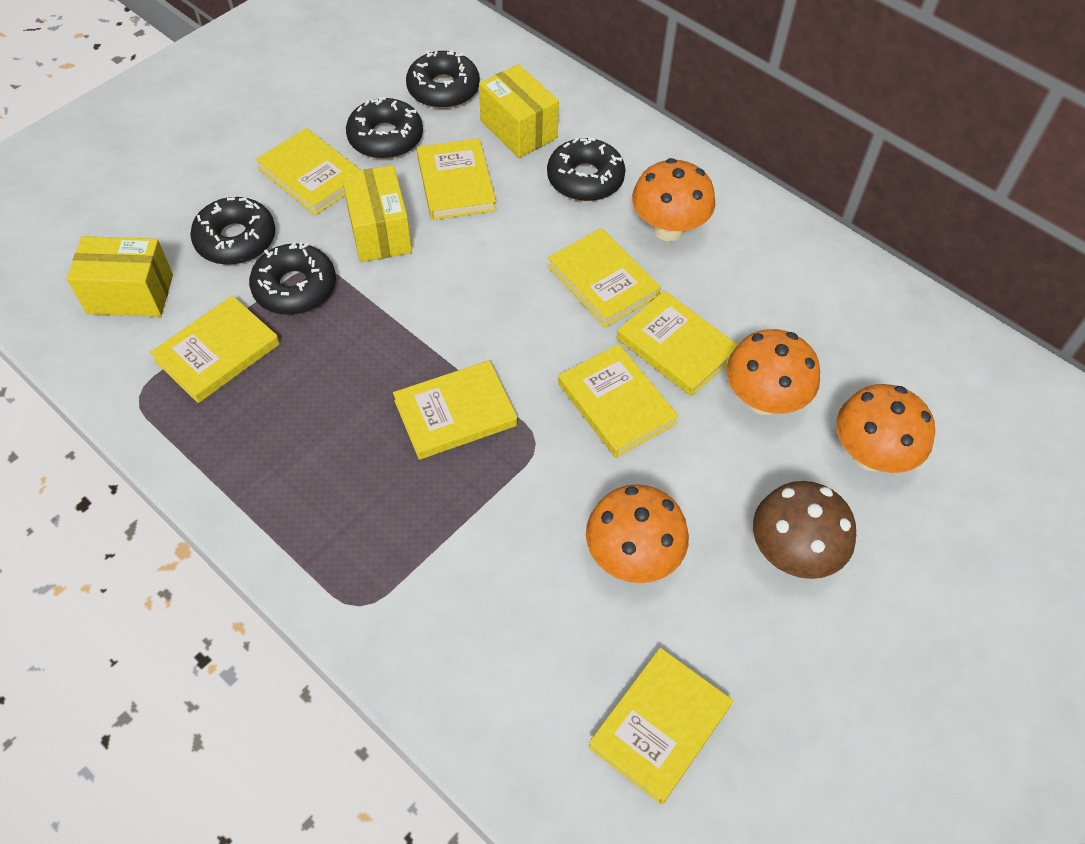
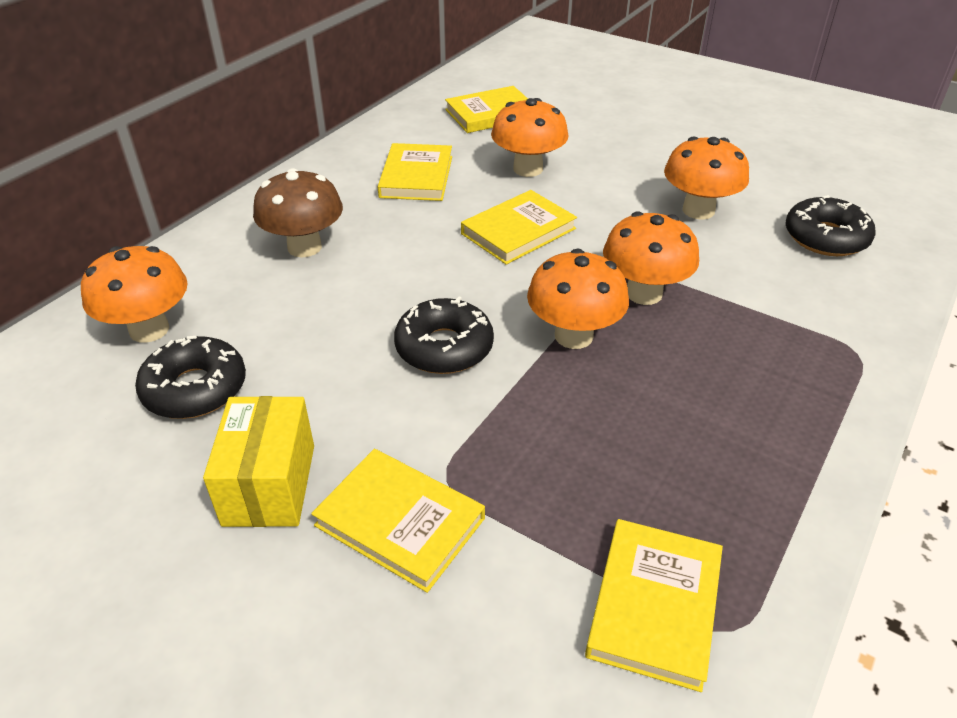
black donut: 5 -> 3
orange mushroom: 4 -> 5
yellow book: 8 -> 5
yellow box: 3 -> 1

